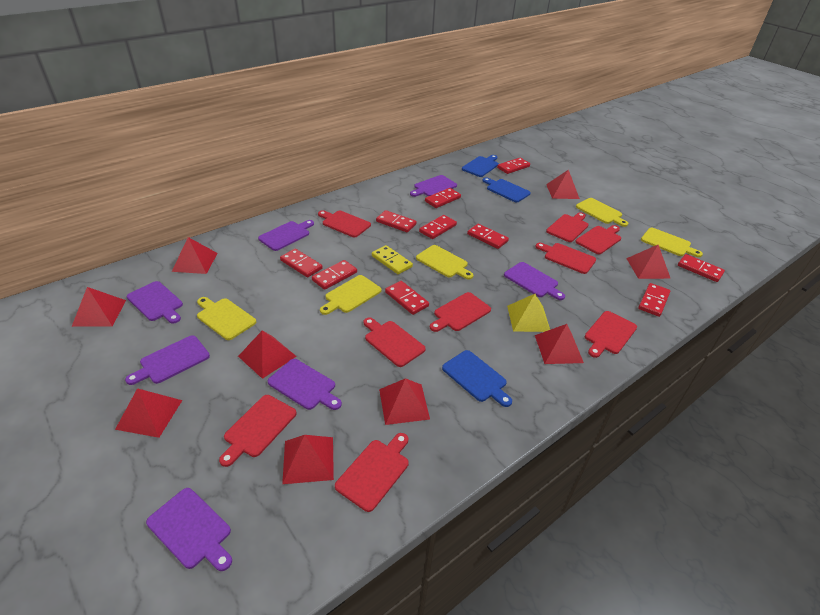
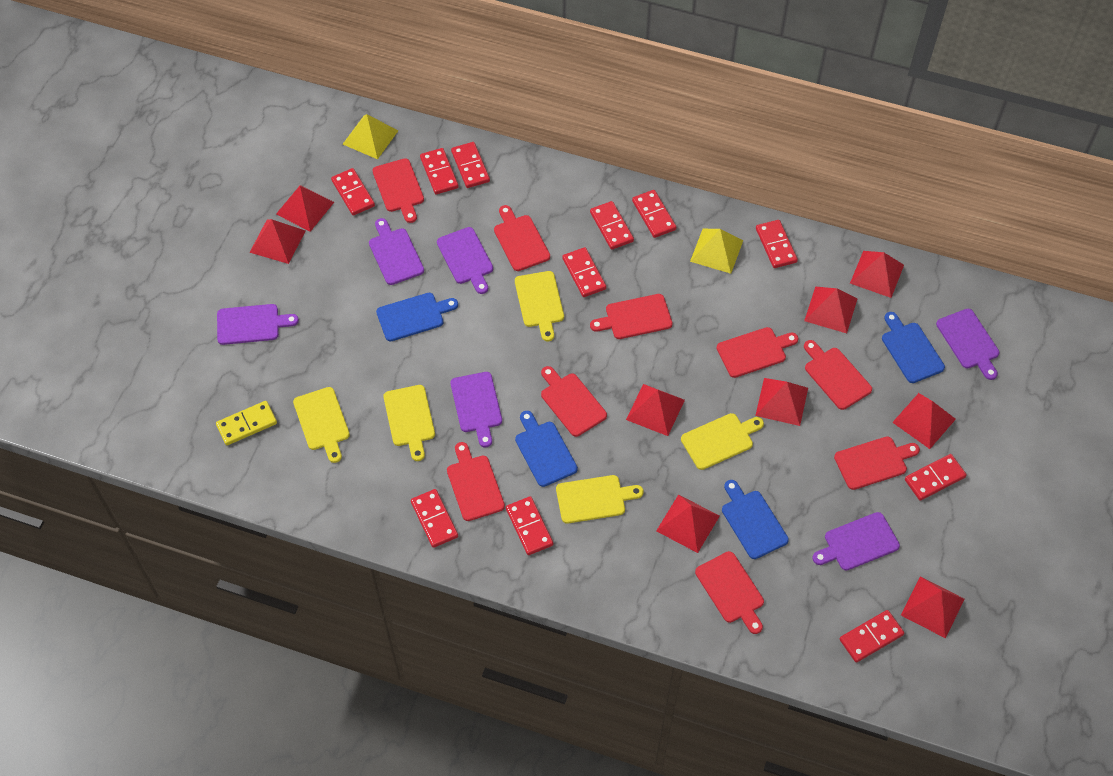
blue cutting board: 3 -> 4
purple cutting board: 7 -> 6
red domino: 10 -> 11
yellow pyramid: 1 -> 2

